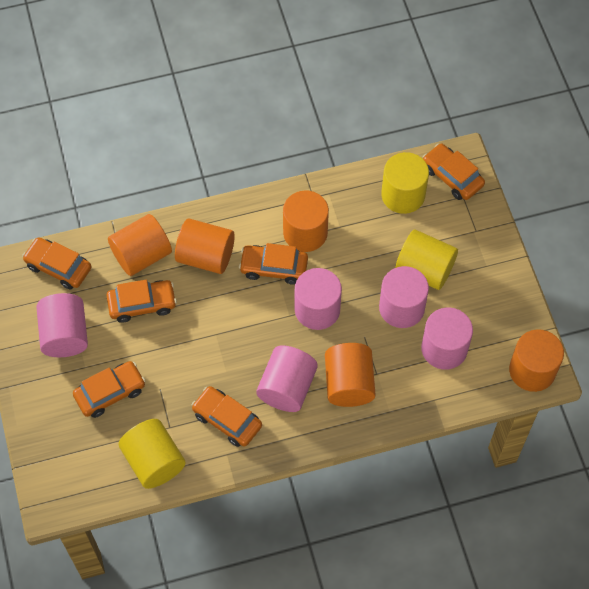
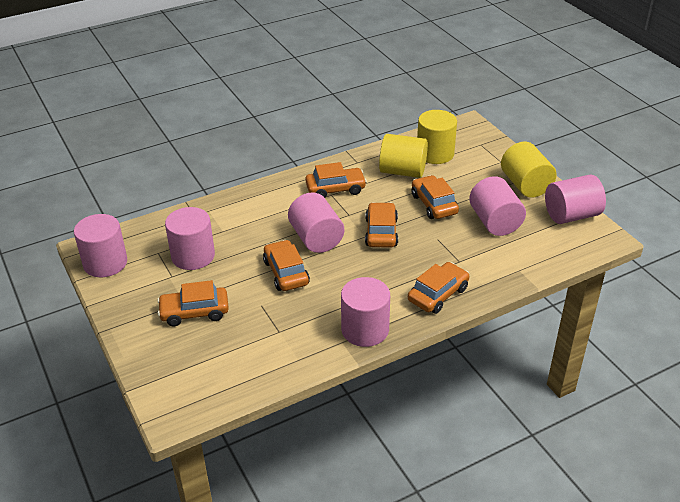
orange cylinder: 5 -> 0
pink cylinder: 5 -> 6

